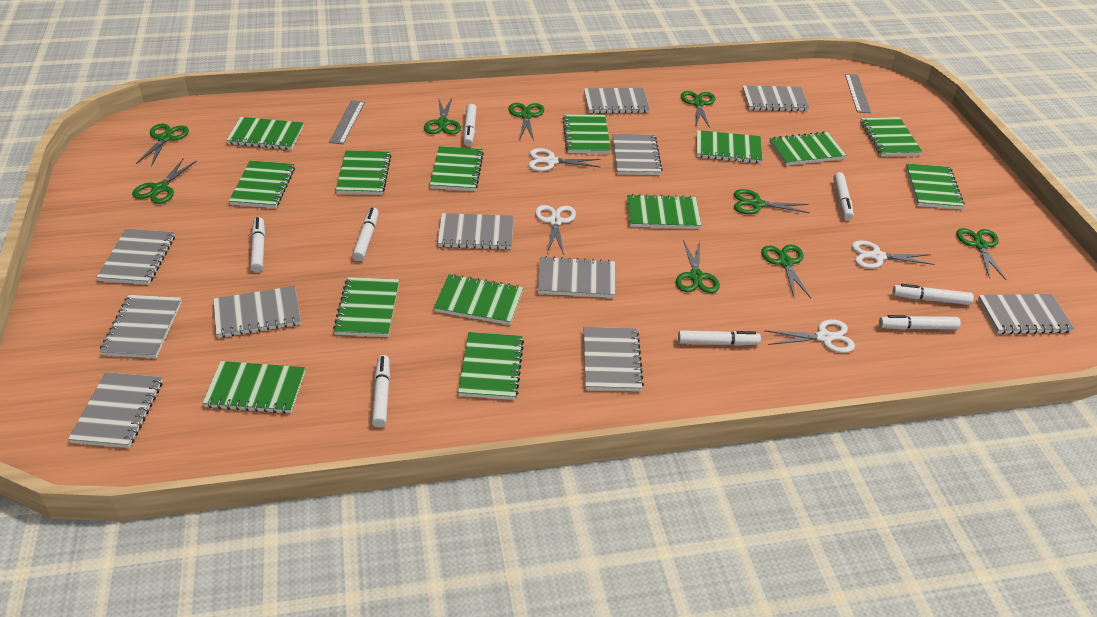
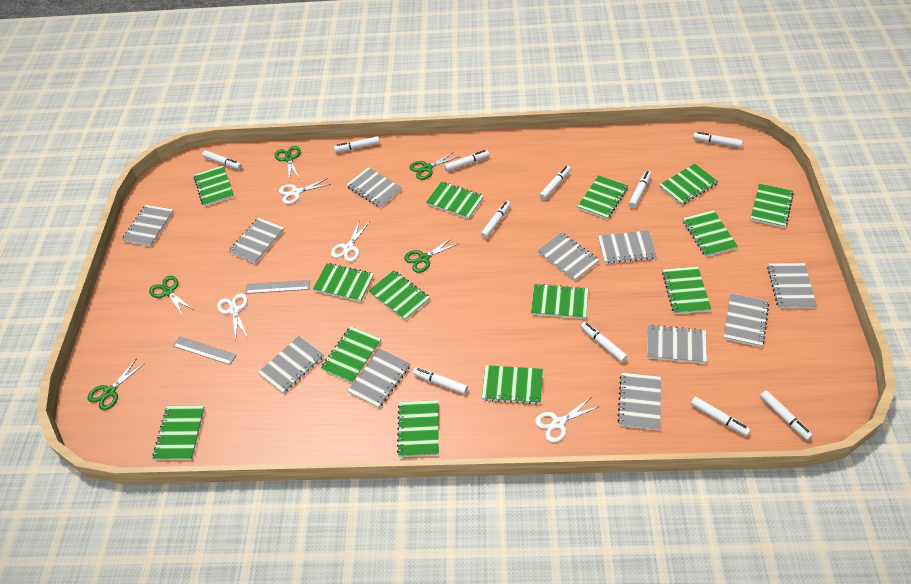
green scissors: 9 -> 5
white marker: 8 -> 11

